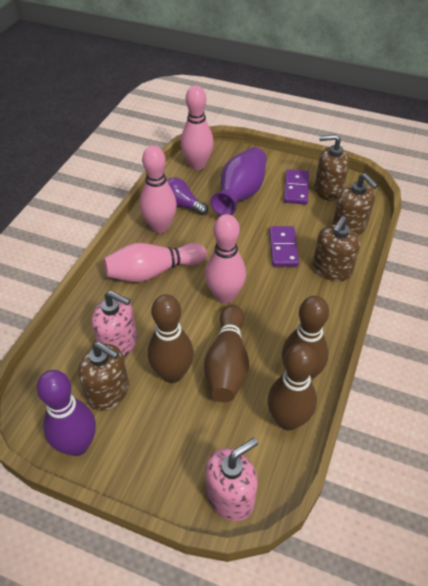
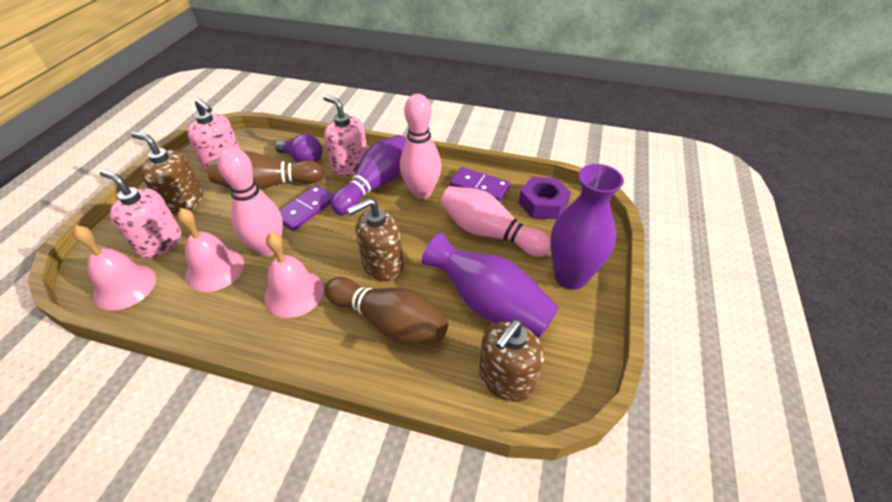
brown bowling pin: 4 -> 2
brown soap dispenser: 4 -> 3
pink bell: 0 -> 3
pink bowling pin: 4 -> 3
pink soap dispenser: 2 -> 3
purple nut: 0 -> 1
purple vase: 1 -> 2

